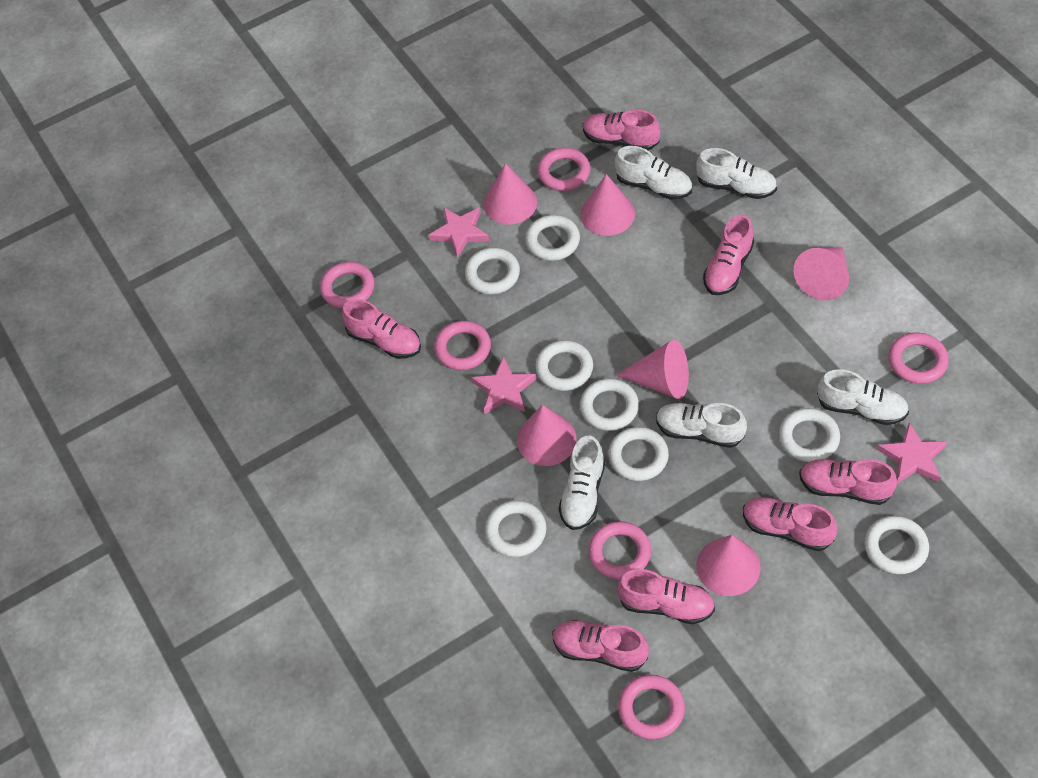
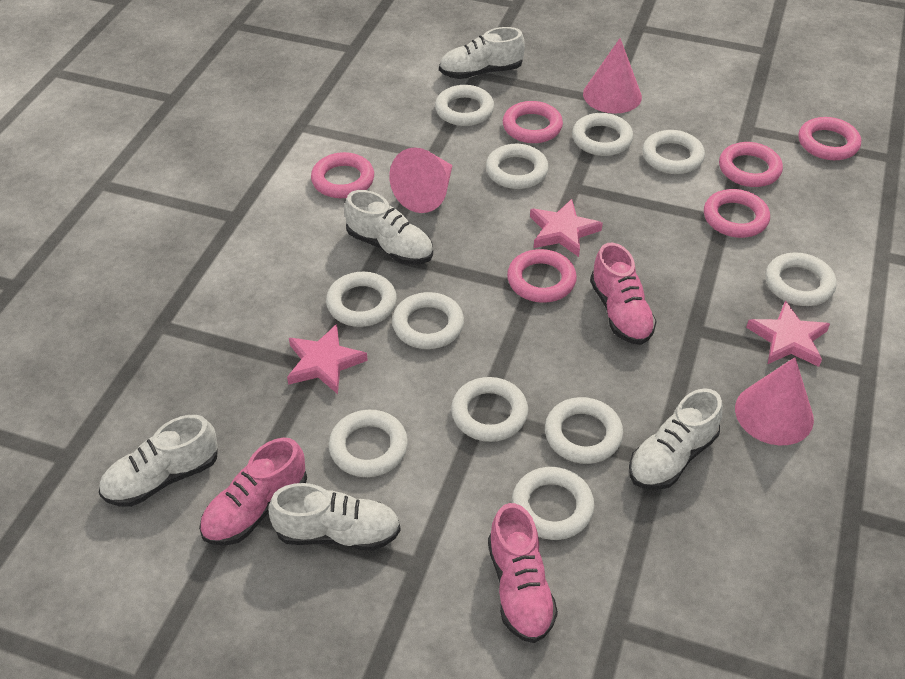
pink cone: 6 -> 3
pink shoe: 7 -> 3
white ring: 8 -> 11

